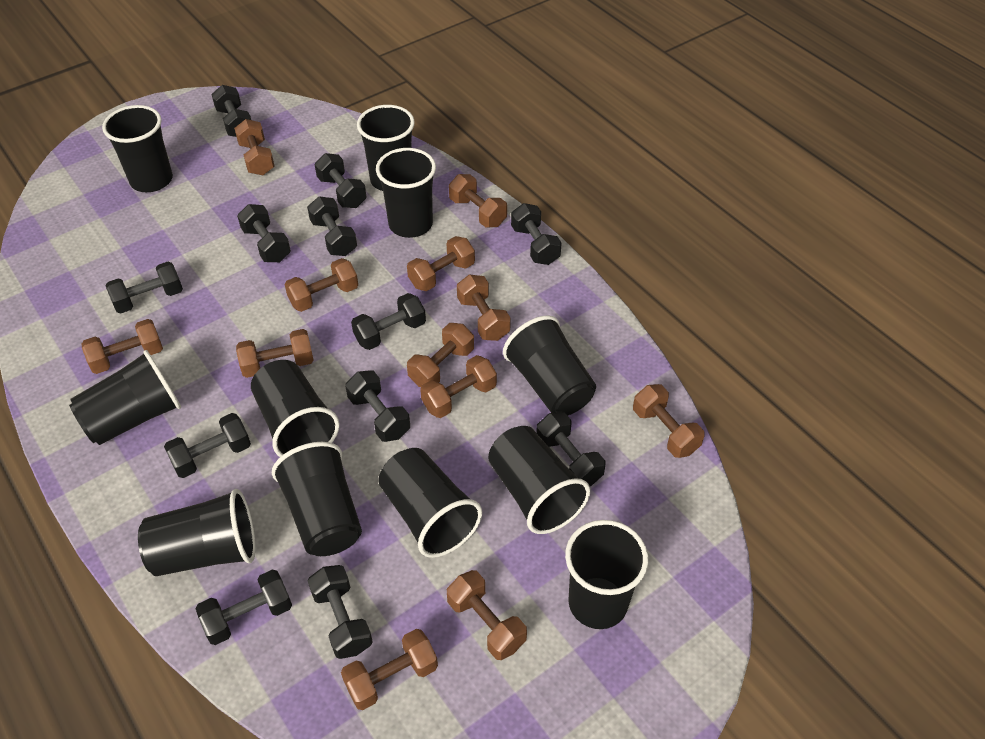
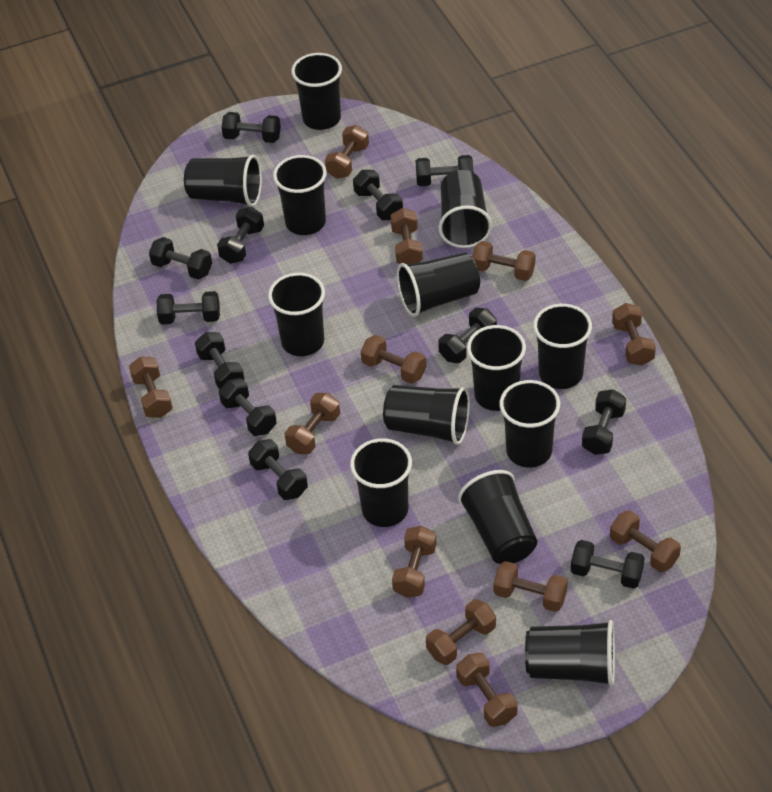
black cup: 11 -> 13

